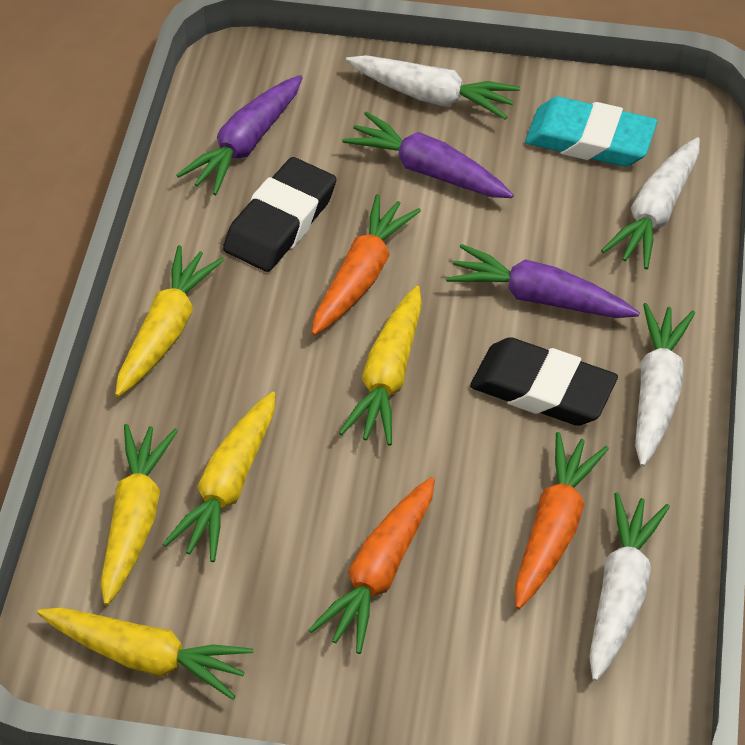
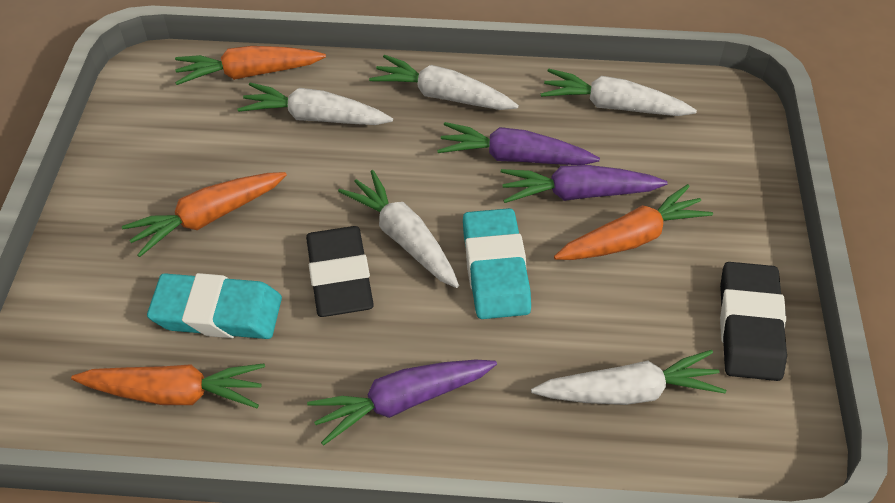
orange carrot: 3 -> 4
turquoise eraser: 1 -> 2
white carrot: 4 -> 5
yellow carrot: 5 -> 0

